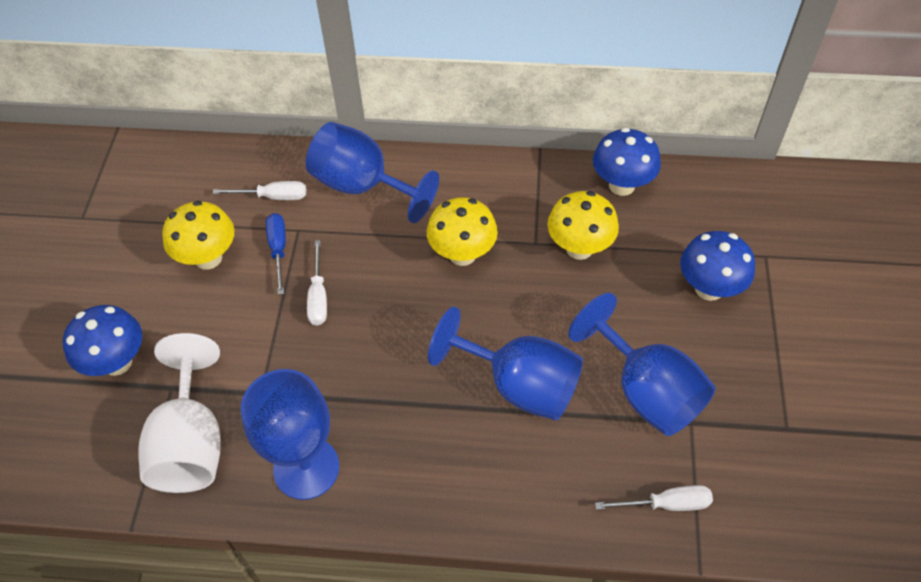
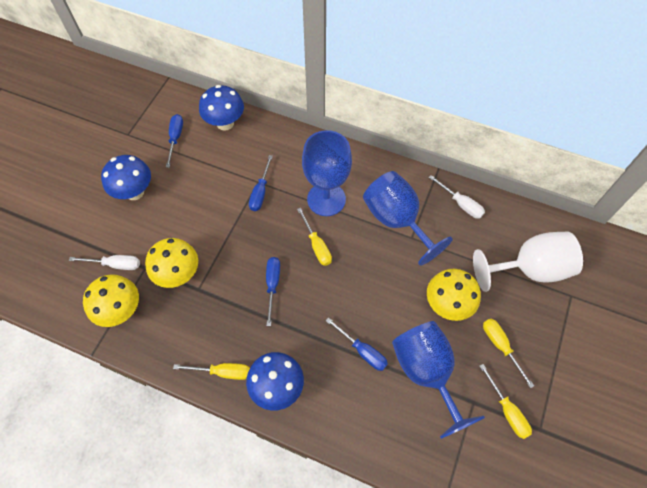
blue goblet: 4 -> 3
blue screwdriver: 1 -> 4
white screwdriver: 3 -> 2
yellow screwdriver: 0 -> 4

